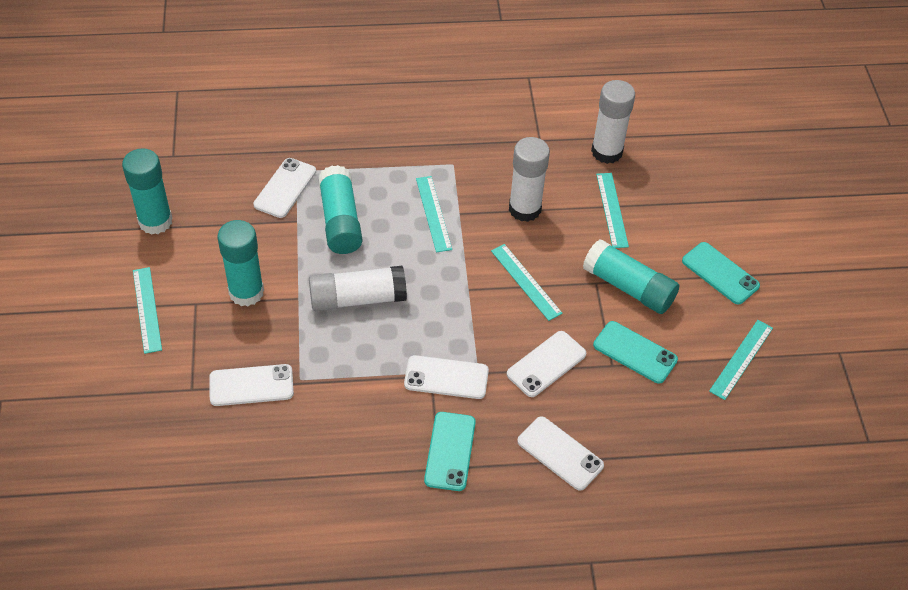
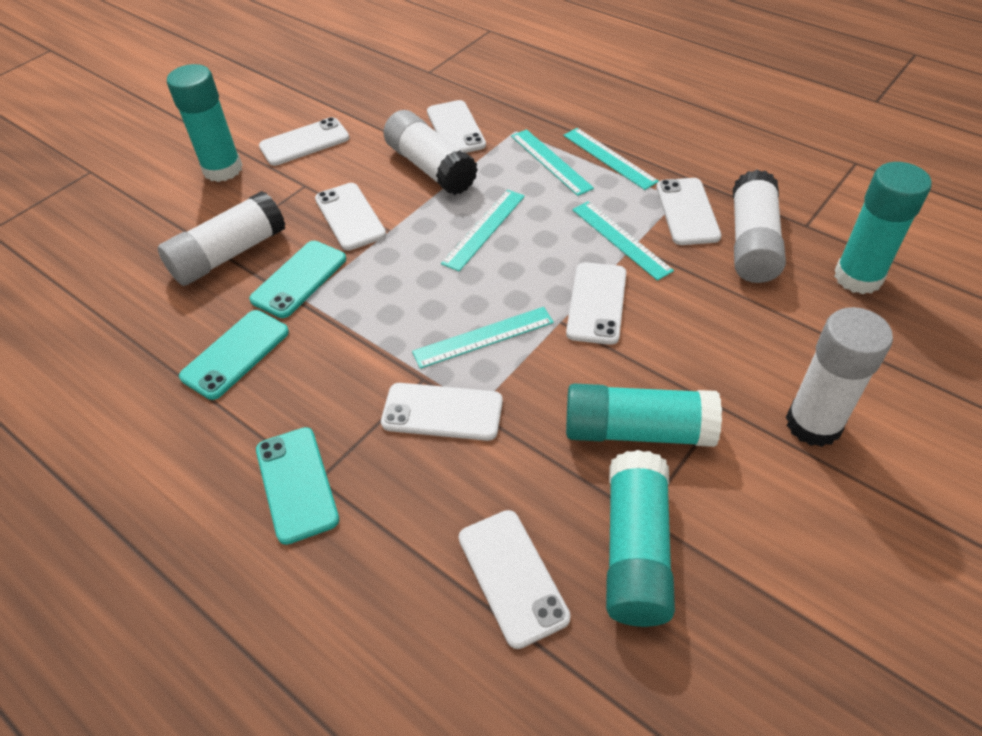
white glue stick: 3 -> 4
white phone: 5 -> 7

